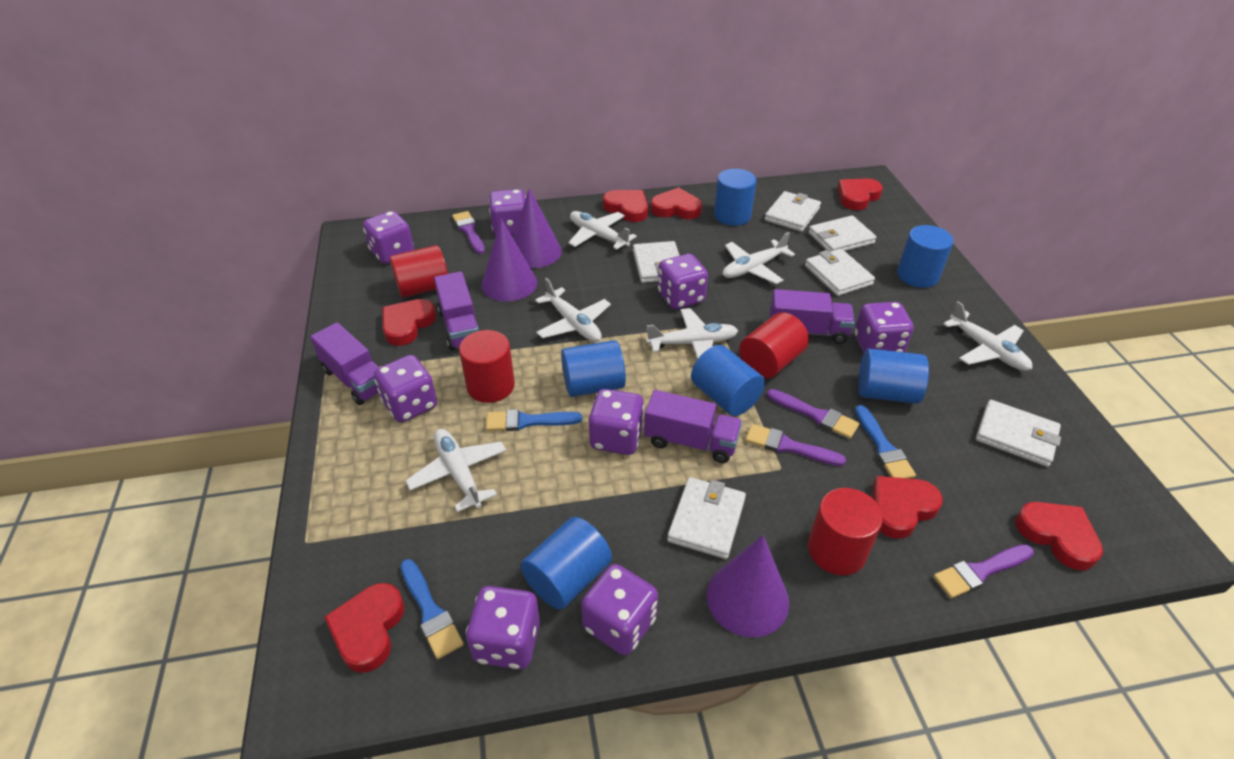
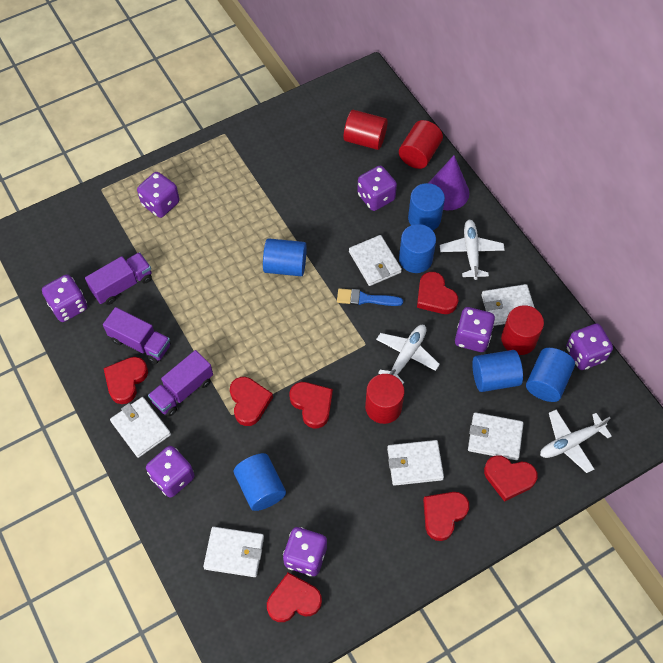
blue brush: 3 -> 1
purple brush: 4 -> 0
purple cone: 3 -> 1
purple dice: 8 -> 7
purple truck: 4 -> 3
white plane: 6 -> 3

